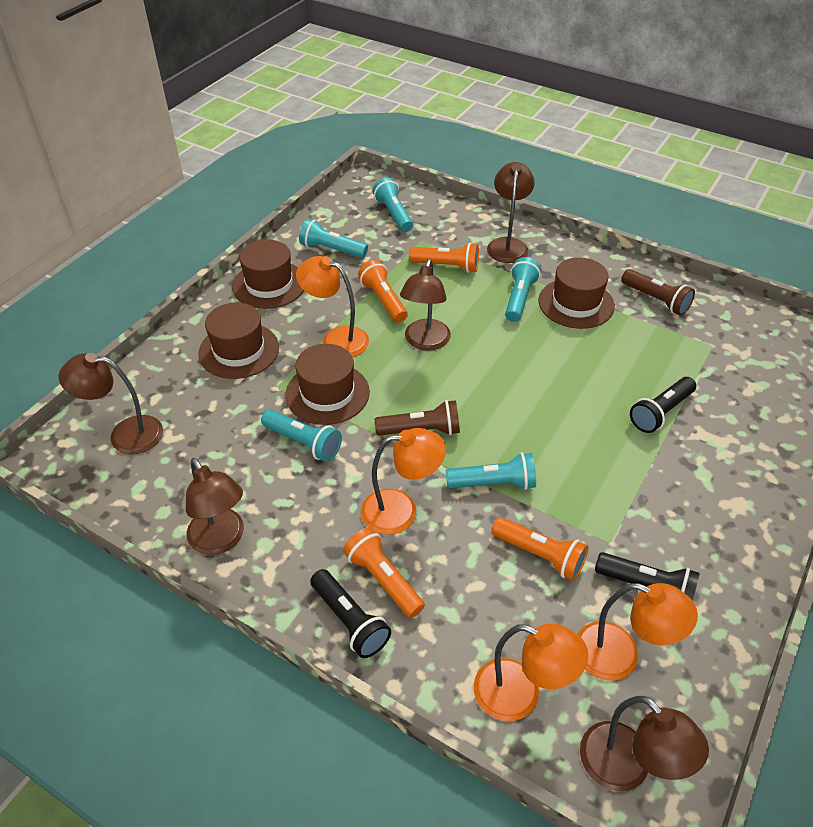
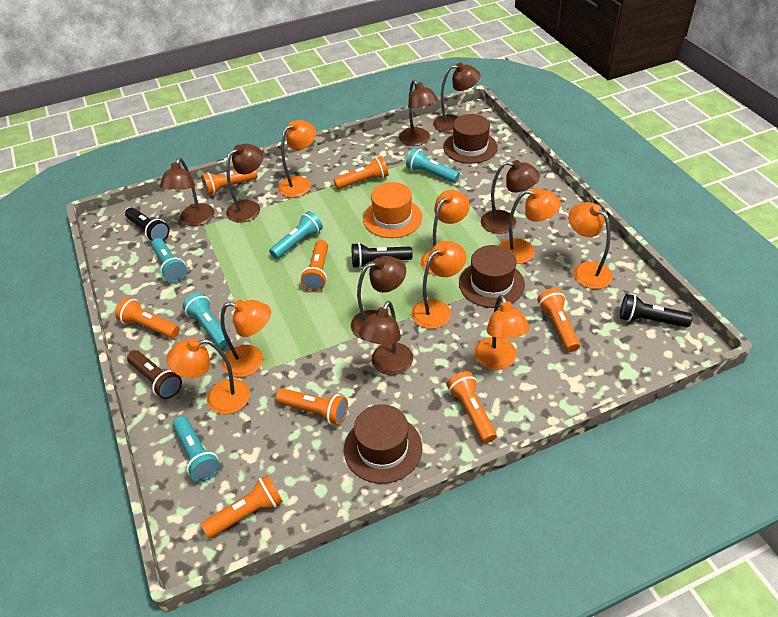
brown flashlight: 2 -> 1
brown hat: 4 -> 3
brown lamp: 5 -> 7
orange flashlight: 4 -> 8
orange hat: 0 -> 1
orange lamp: 4 -> 8

